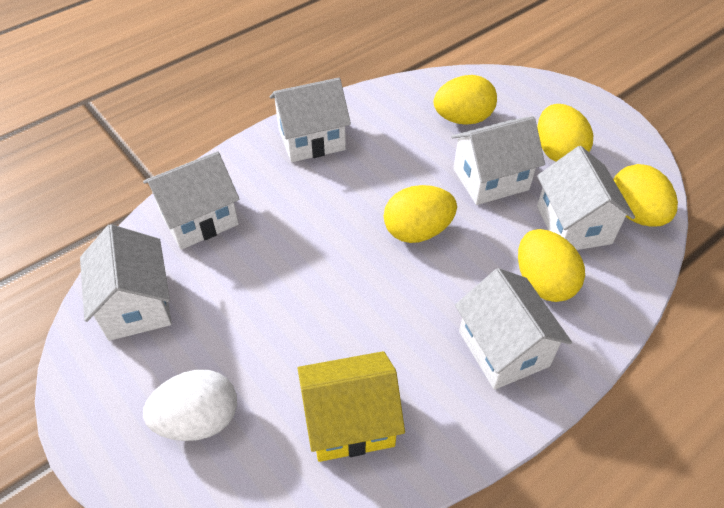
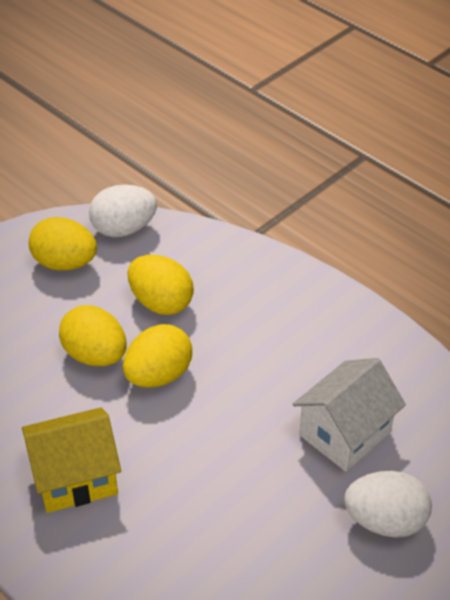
white egg: 1 -> 2
white house: 6 -> 1
yellow egg: 5 -> 4

